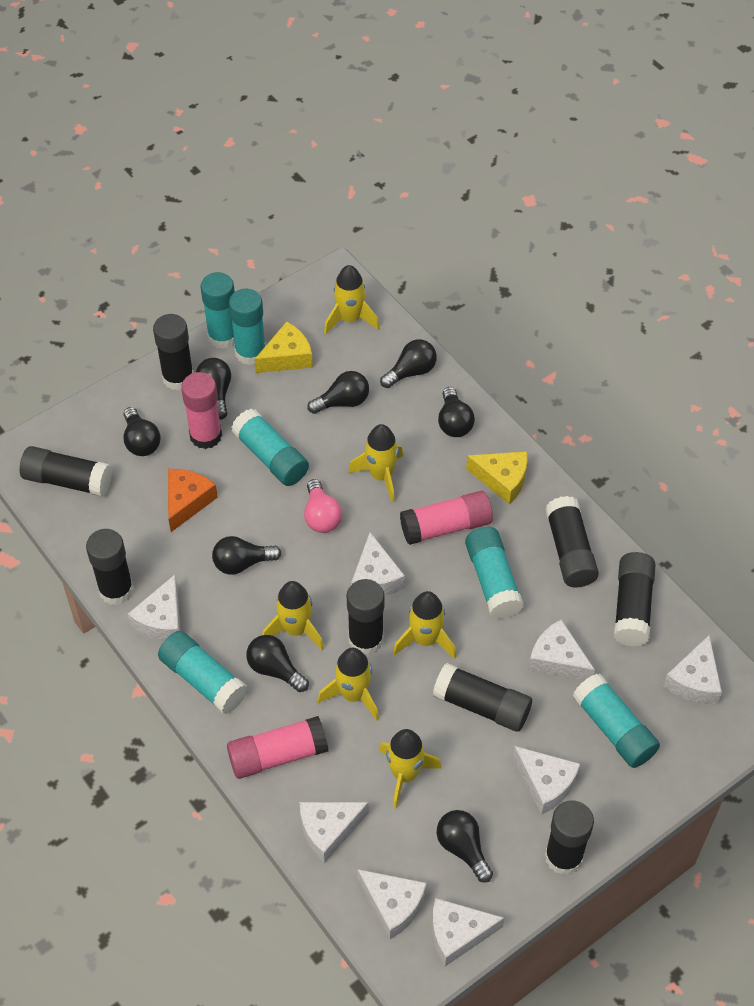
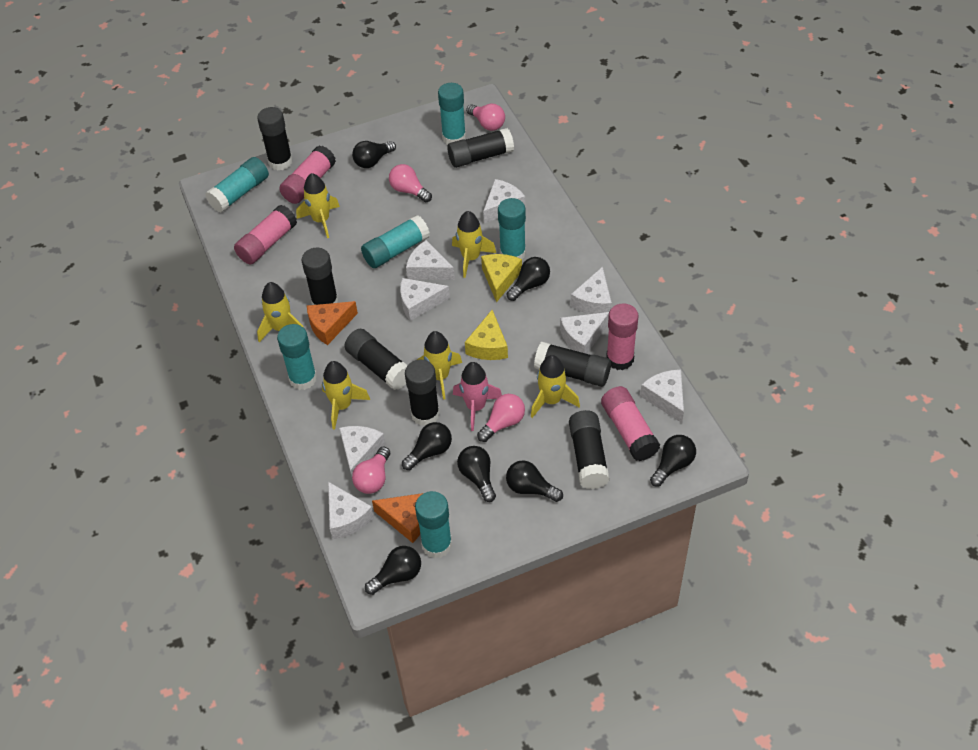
black glue stick: 8 -> 7
black light bulb: 8 -> 7
orange cheese: 1 -> 2
pink glue stick: 3 -> 4
pink light bulb: 1 -> 4
pink rocket: 0 -> 1

